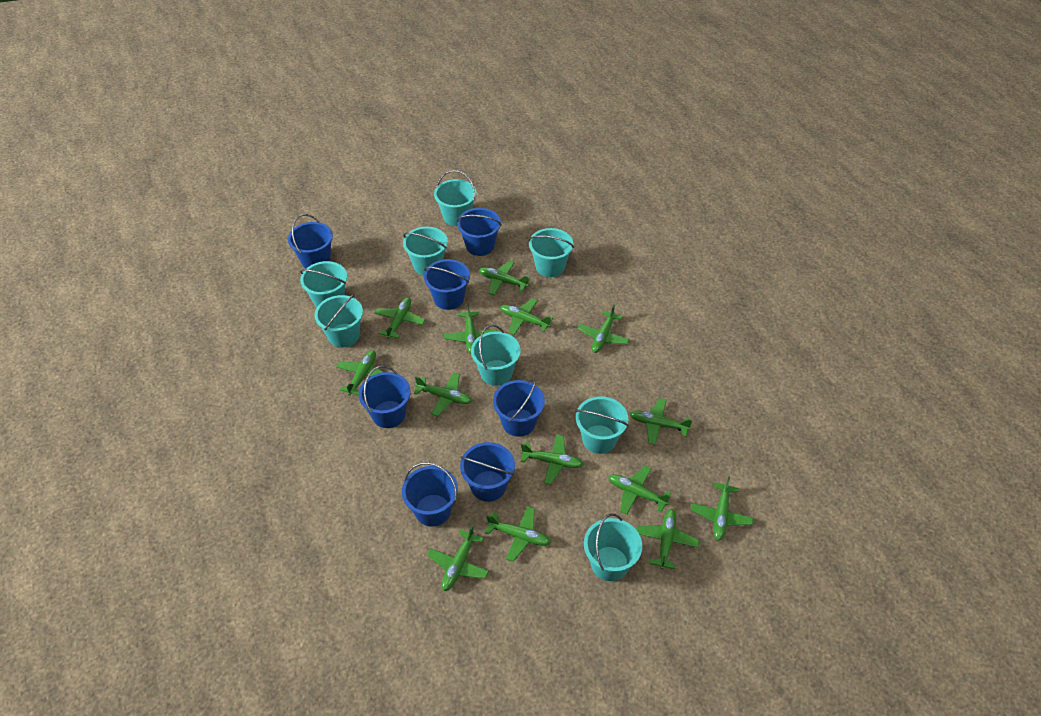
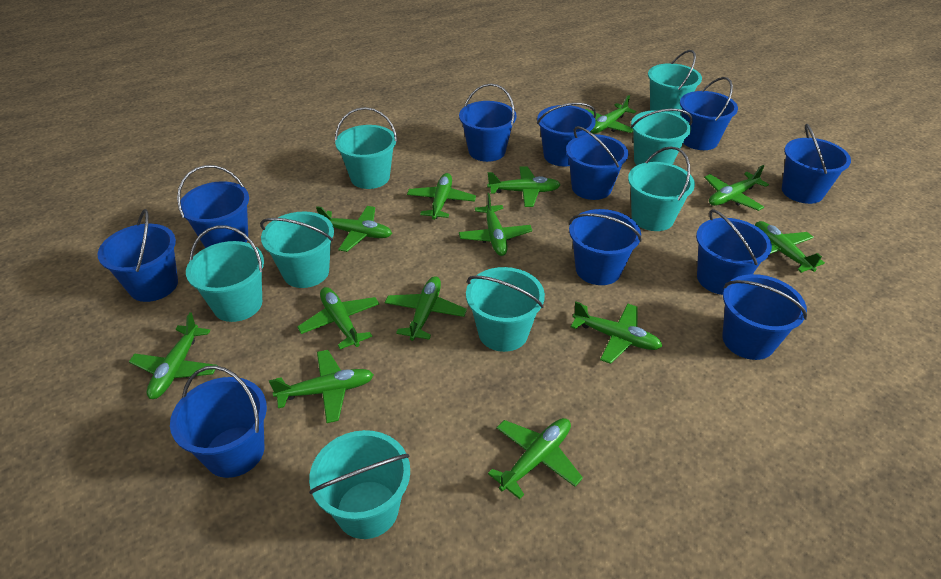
blue bucket: 7 -> 11
green plane: 14 -> 13

